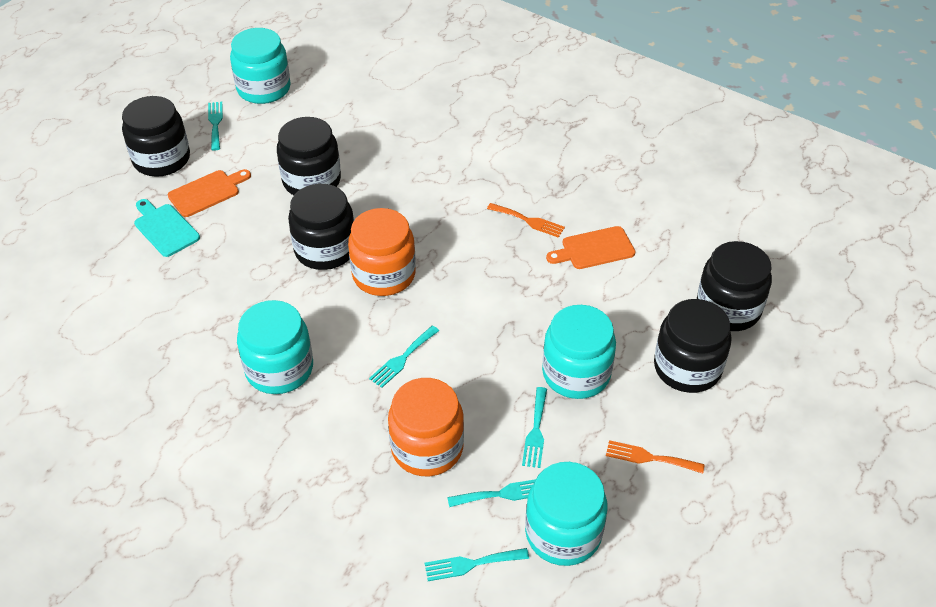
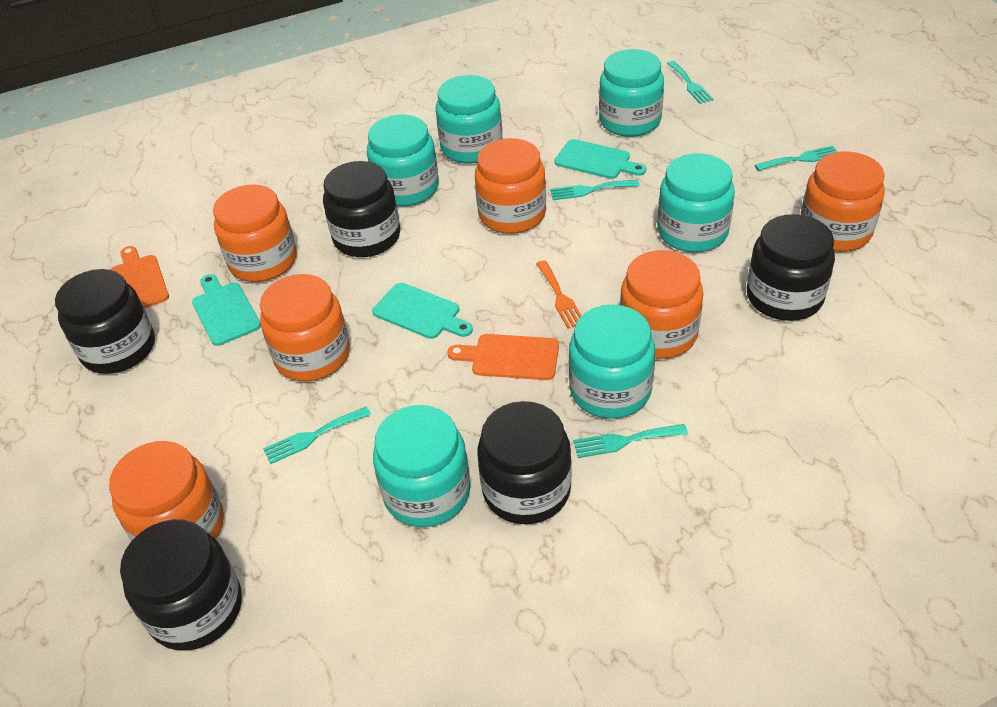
orange fork: 2 -> 1
orange jar: 2 -> 6
turquoise cutting board: 1 -> 3
turquoise jar: 4 -> 6

